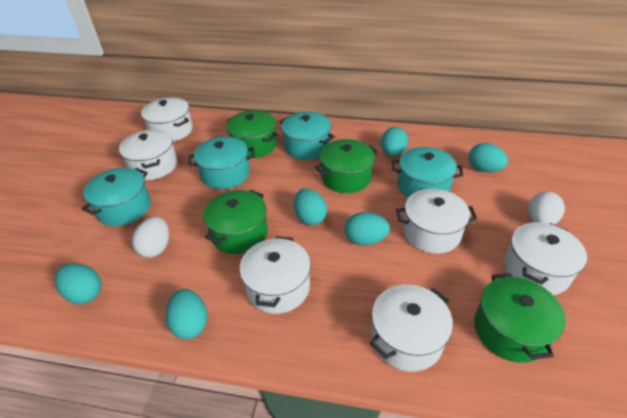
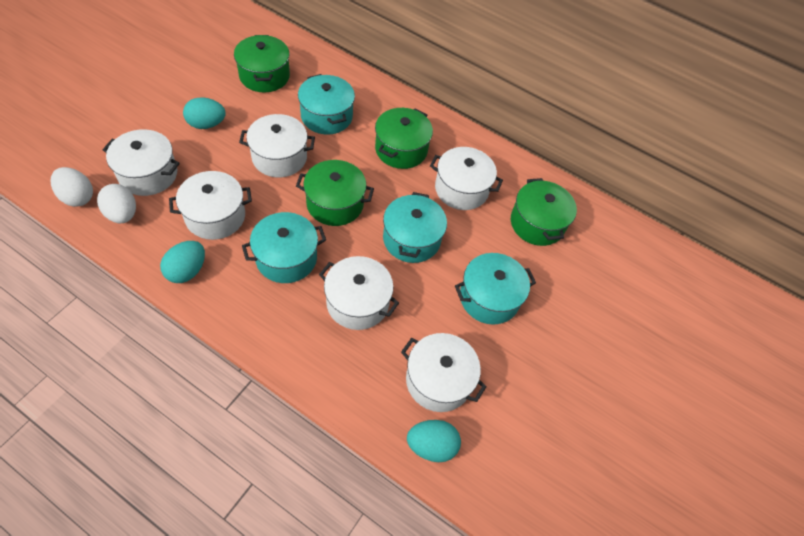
turquoise egg: 6 -> 3

